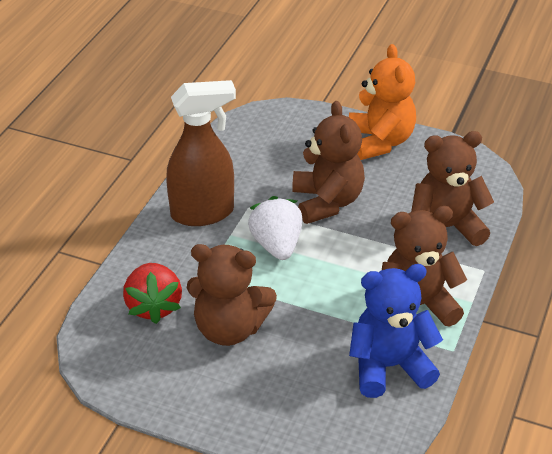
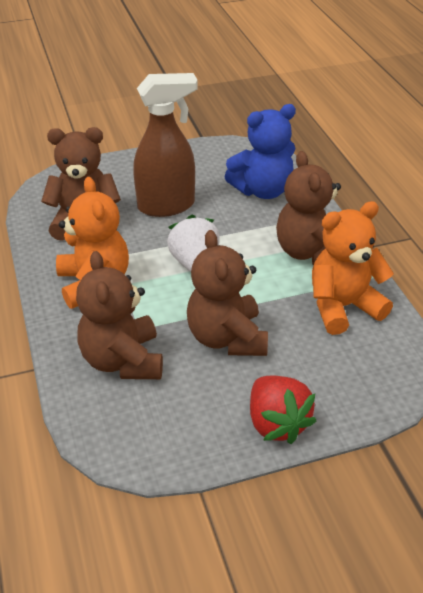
orange teddy bear: 1 -> 2

